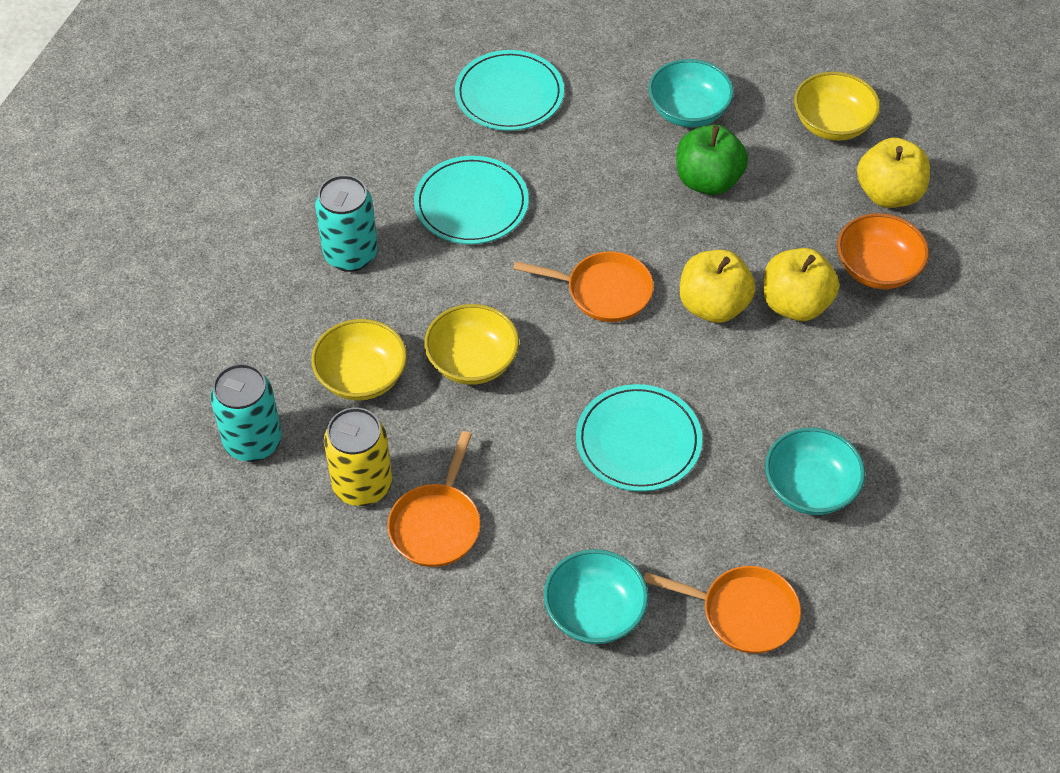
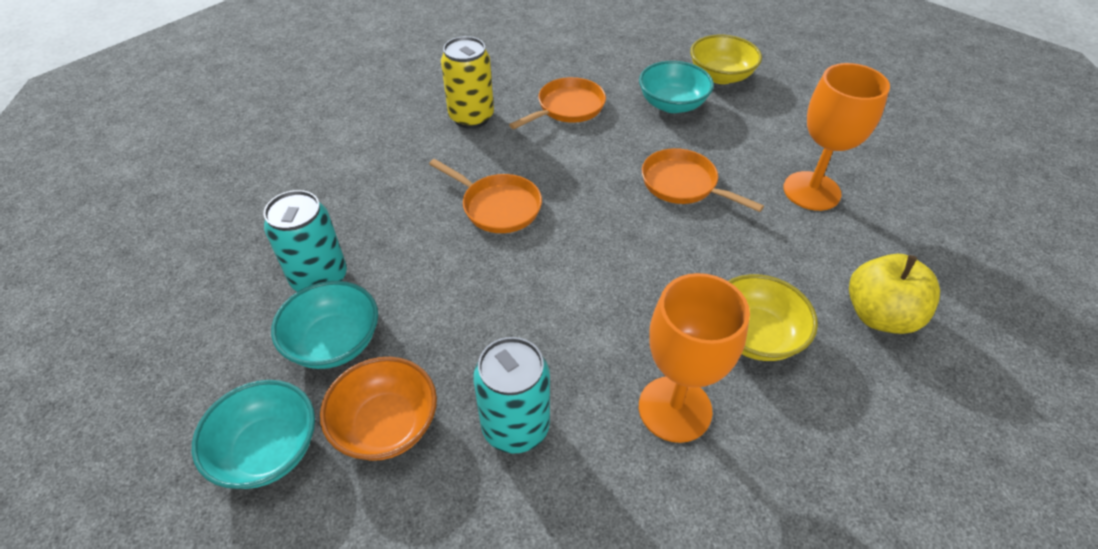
green apple: 1 -> 0
orange goblet: 0 -> 2
turquoise plate: 3 -> 0
yellow apple: 3 -> 1
yellow bowl: 3 -> 2

